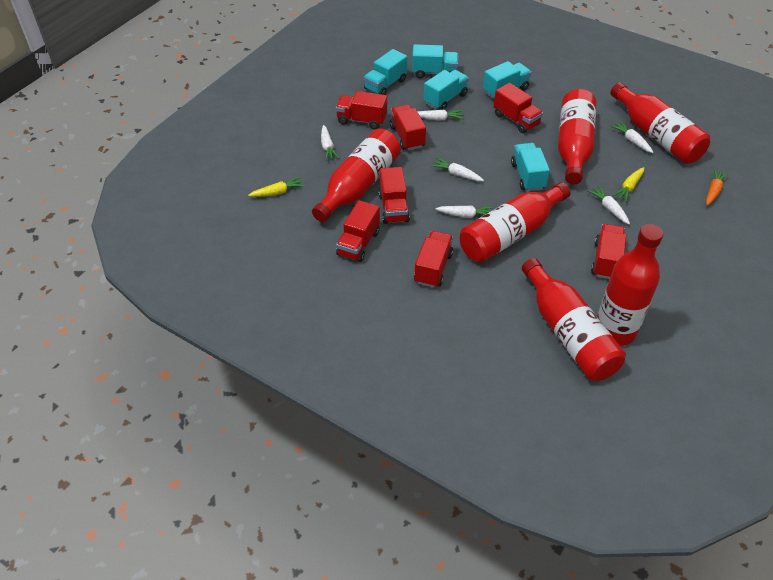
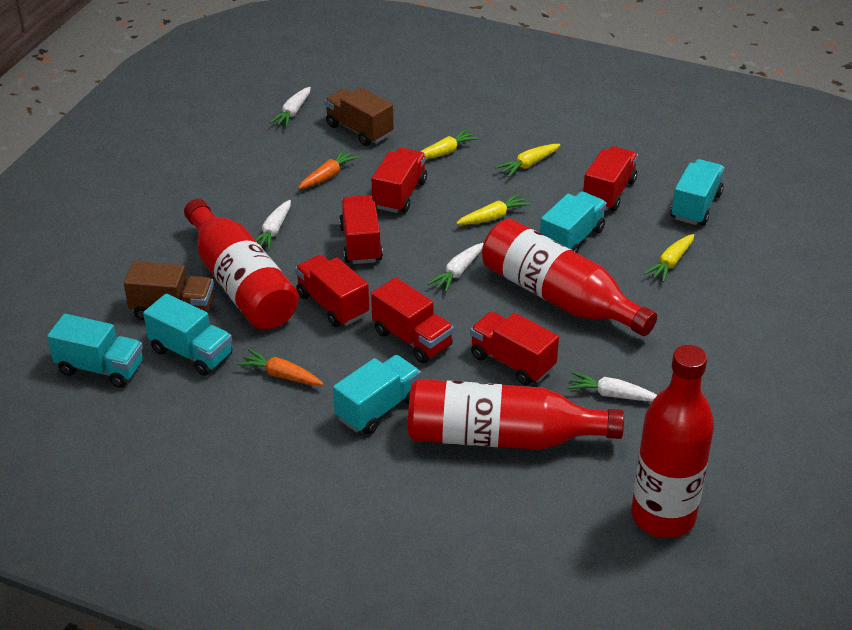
brown truck: 0 -> 2
orange carrot: 1 -> 2
red bottle: 6 -> 4
red truck: 7 -> 6
white carrot: 6 -> 4
yellow carrot: 2 -> 4

